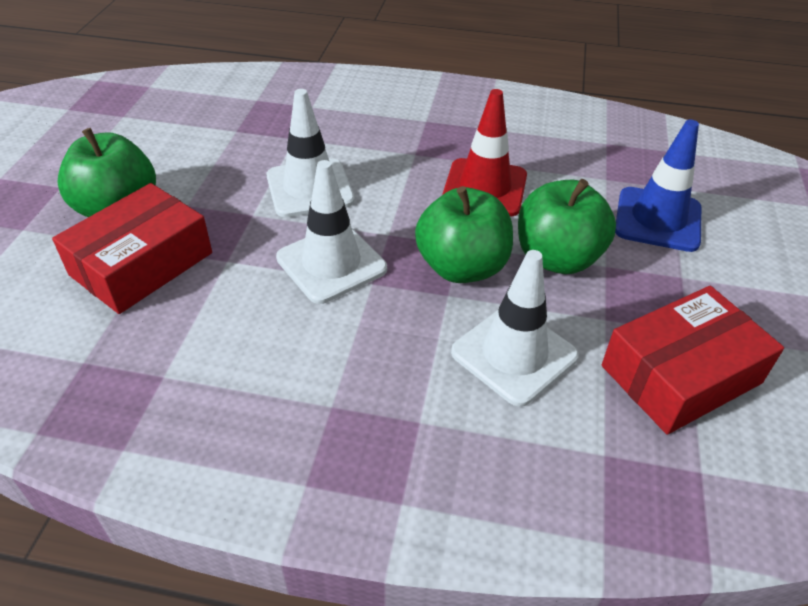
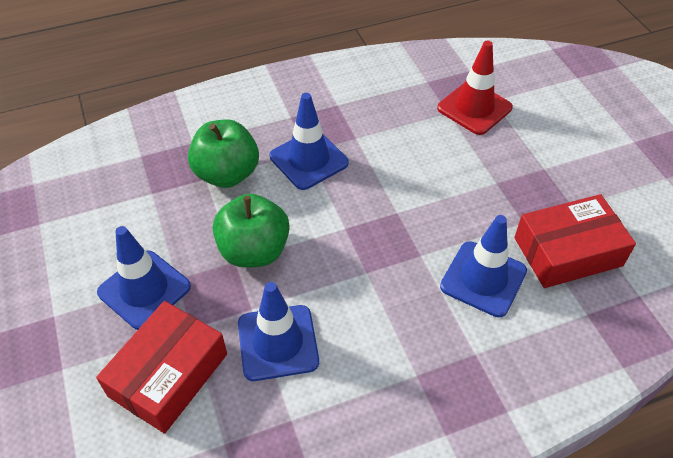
blue traffic cone: 1 -> 4
green apple: 3 -> 2
white traffic cone: 3 -> 0

